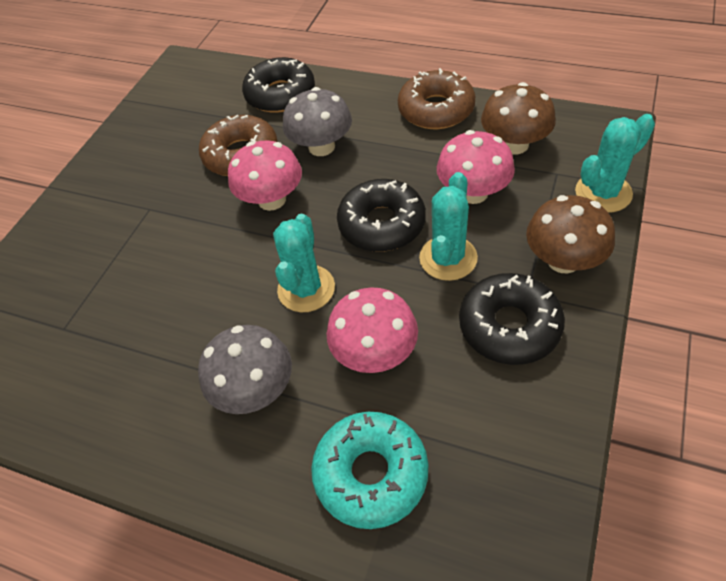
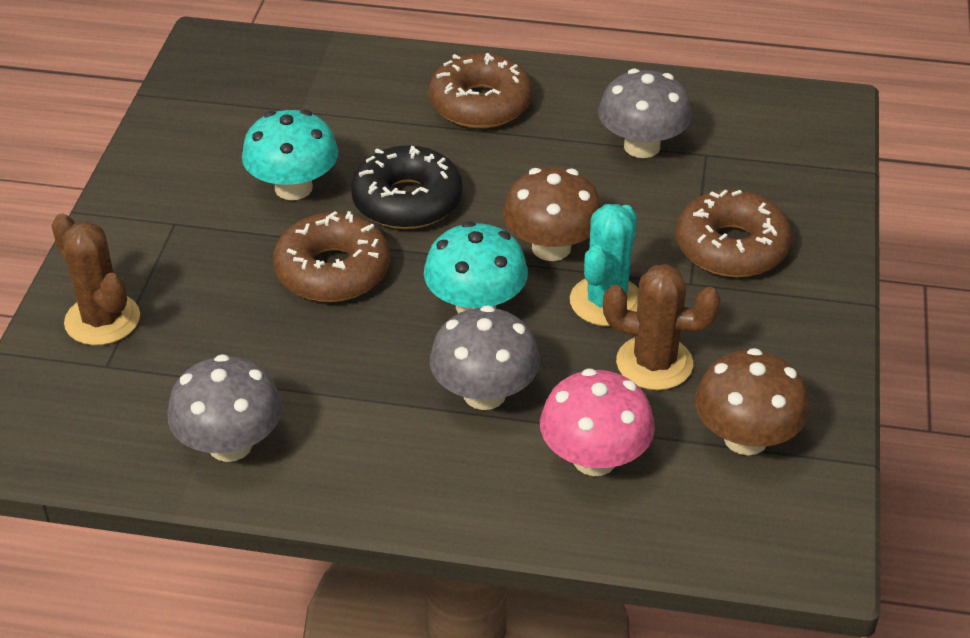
black donut: 3 -> 1
brown cactus: 0 -> 2
brown donut: 2 -> 3
grey mushroom: 2 -> 3
pink mushroom: 3 -> 1
turquoise cactus: 3 -> 1
turquoise donut: 1 -> 0
turquoise mushroom: 0 -> 2

